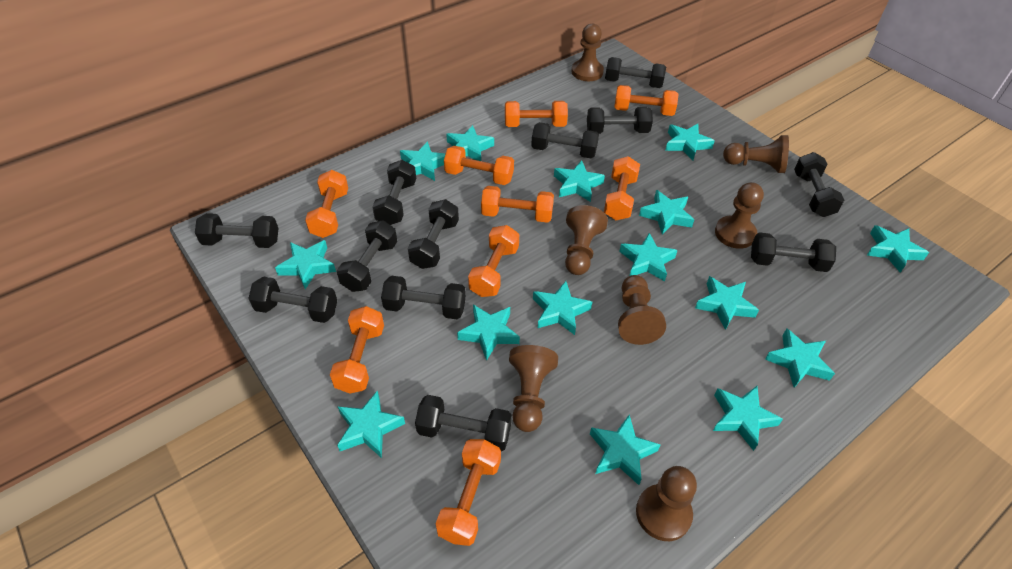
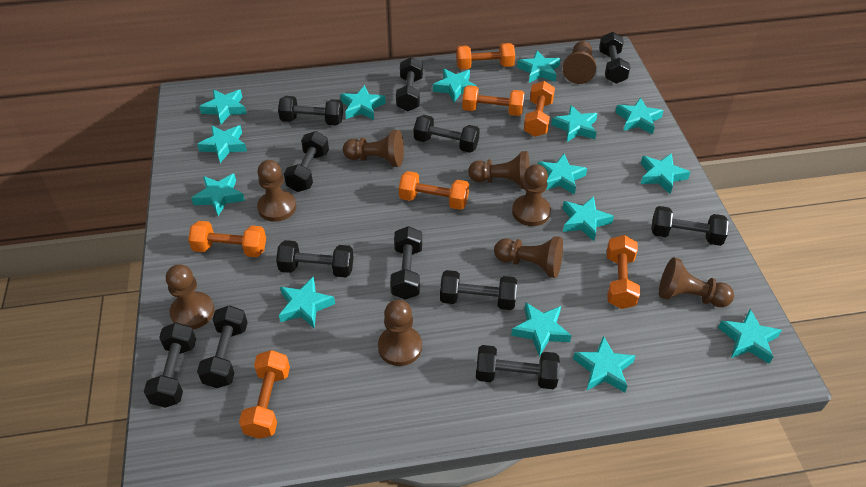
brown pawn: 7 -> 9
orange dumbbell: 9 -> 7

